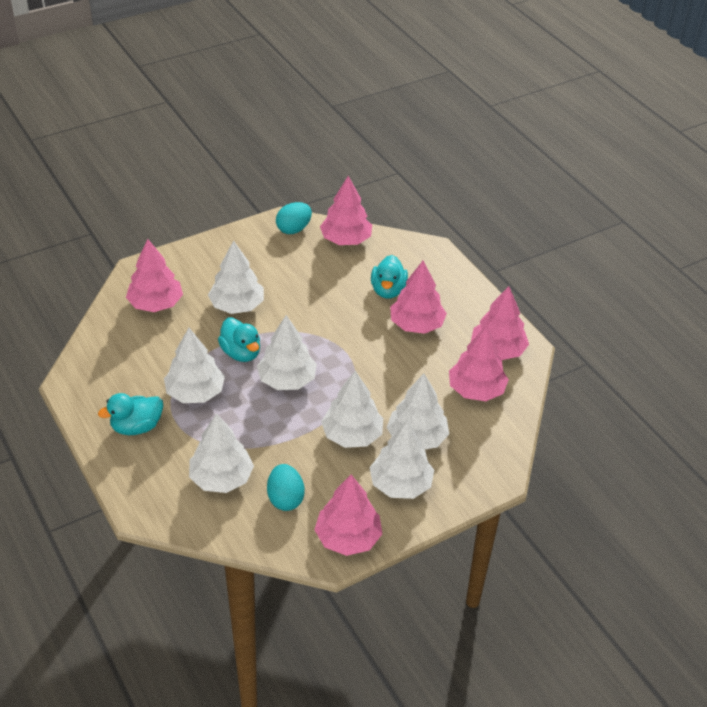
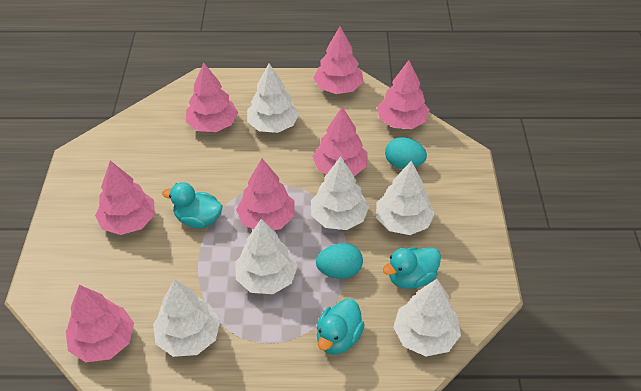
pink tree: 6 -> 7
white tree: 7 -> 6

